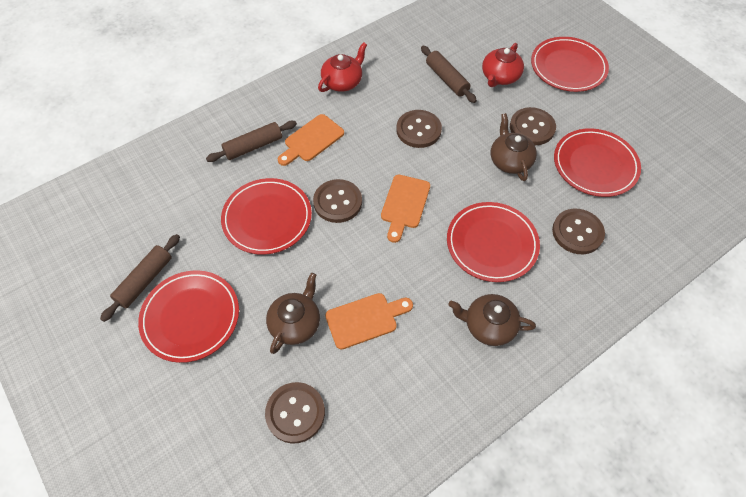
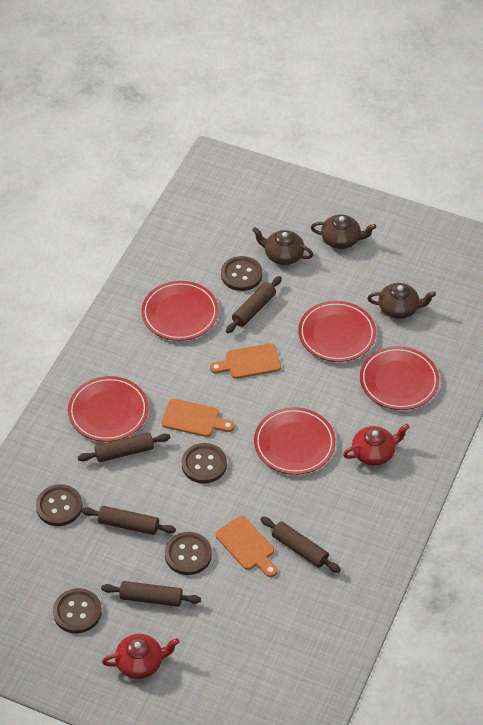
brown rolling pin: 3 -> 5

